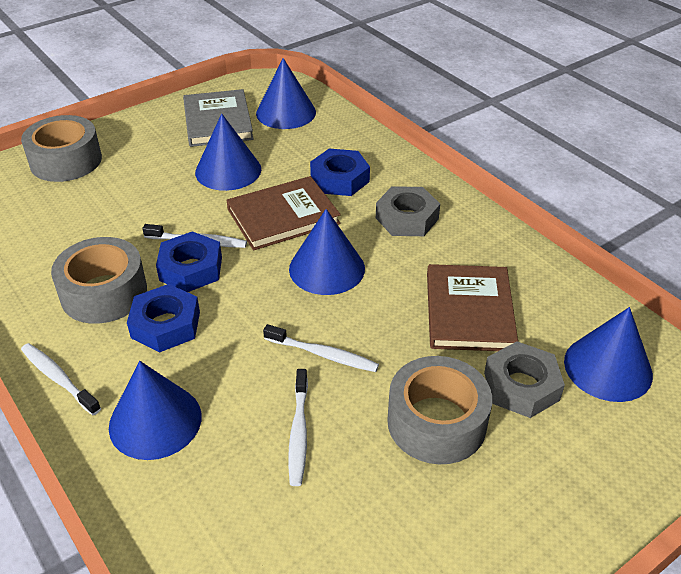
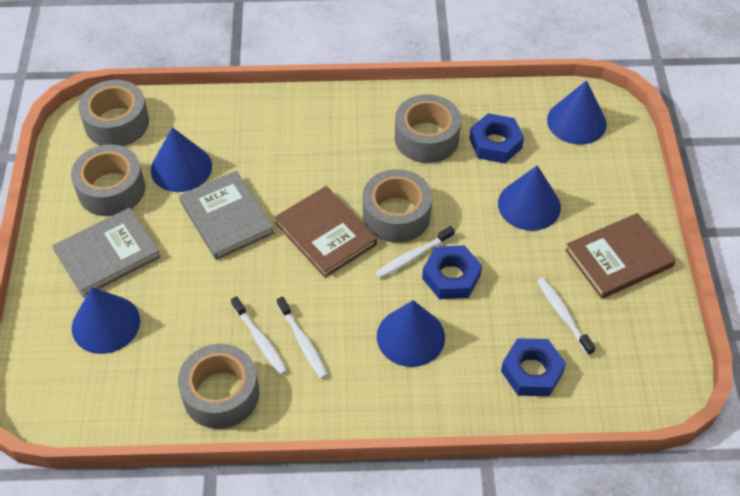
grey book: 1 -> 2
grey nut: 2 -> 0
grey tape: 3 -> 5

